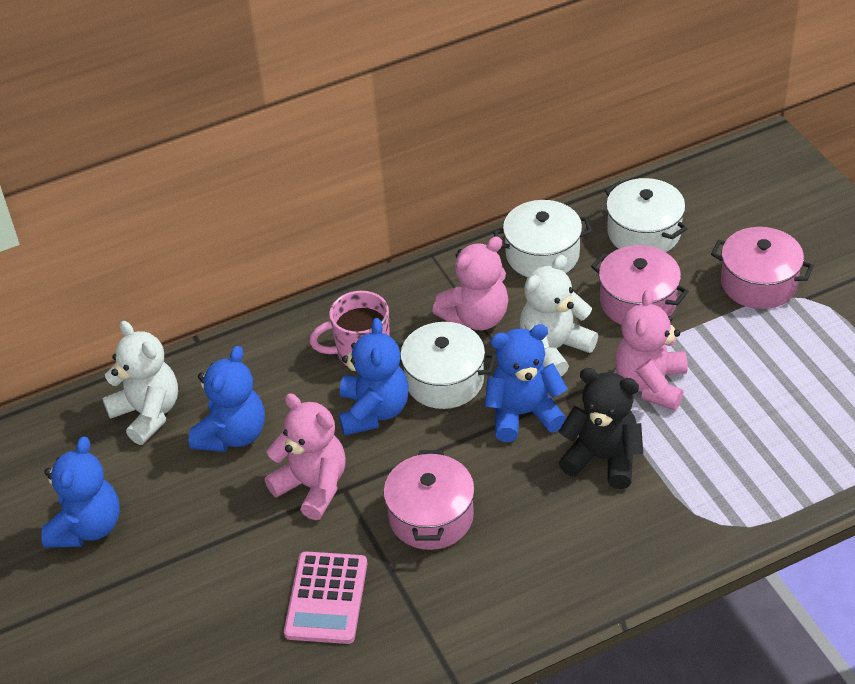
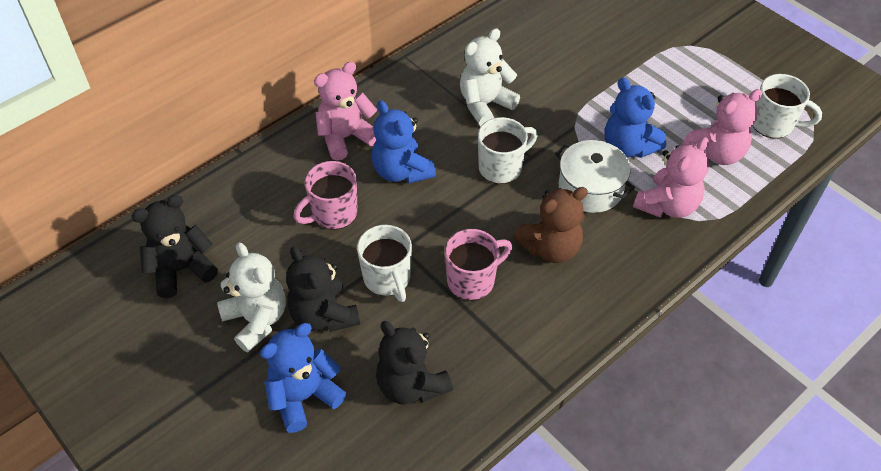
black teddy bear: 1 -> 3
blue teddy bear: 4 -> 3
brown teddy bear: 0 -> 1
pink calculator: 1 -> 0
pink mug: 1 -> 2
pink pot: 3 -> 0
white mug: 0 -> 3
white pot: 3 -> 1

